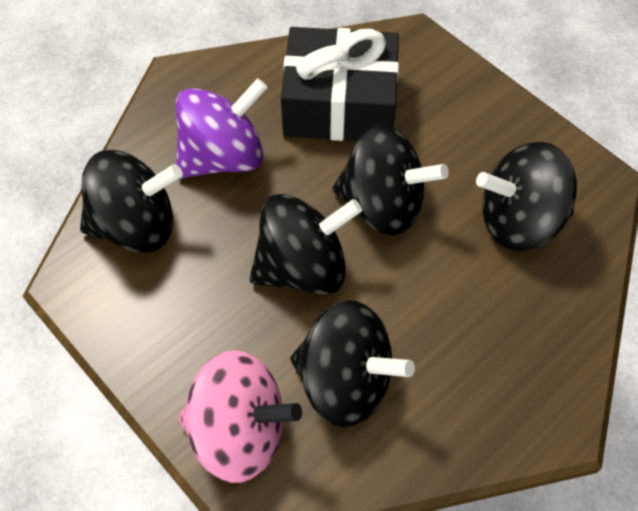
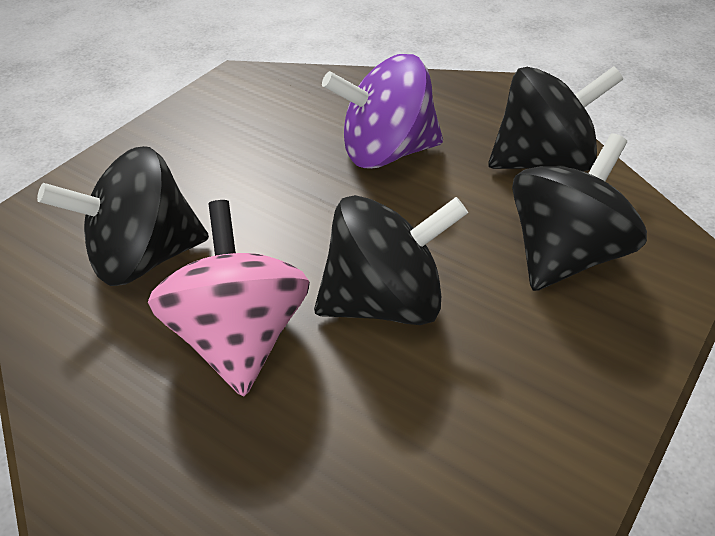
black gift: 1 -> 0
black spinning top: 5 -> 4

